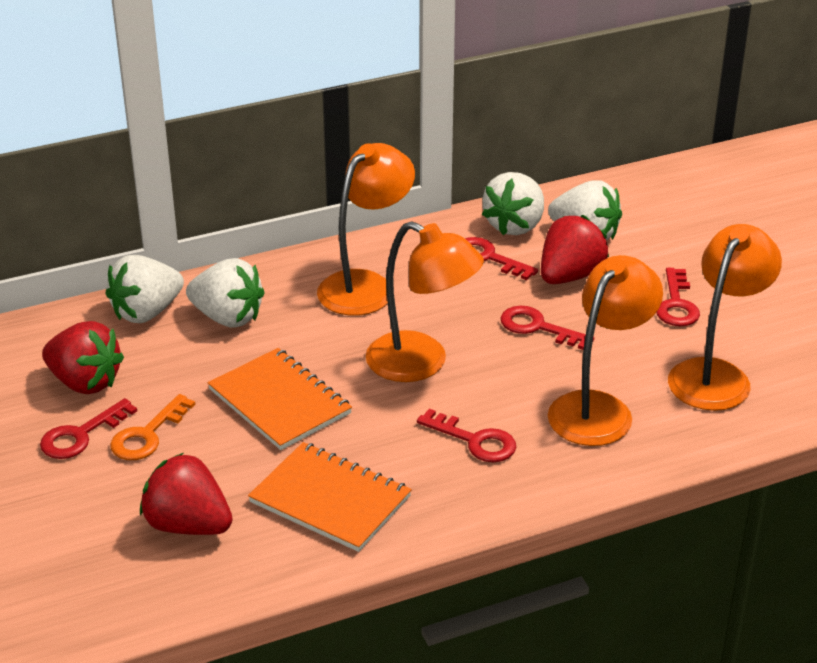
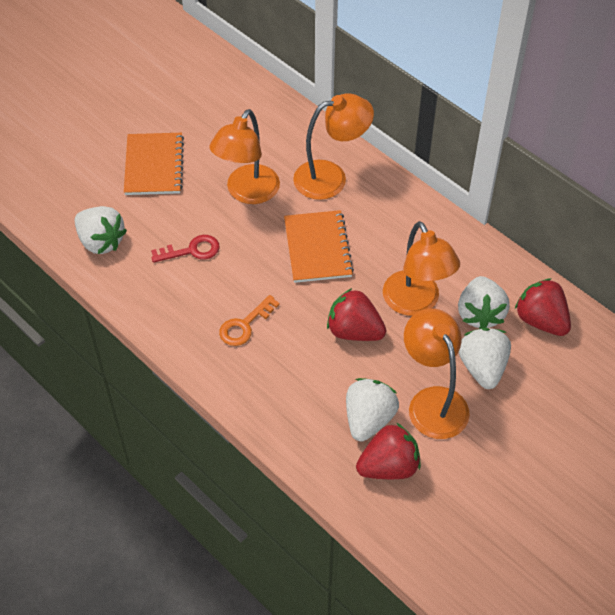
red key: 5 -> 1

